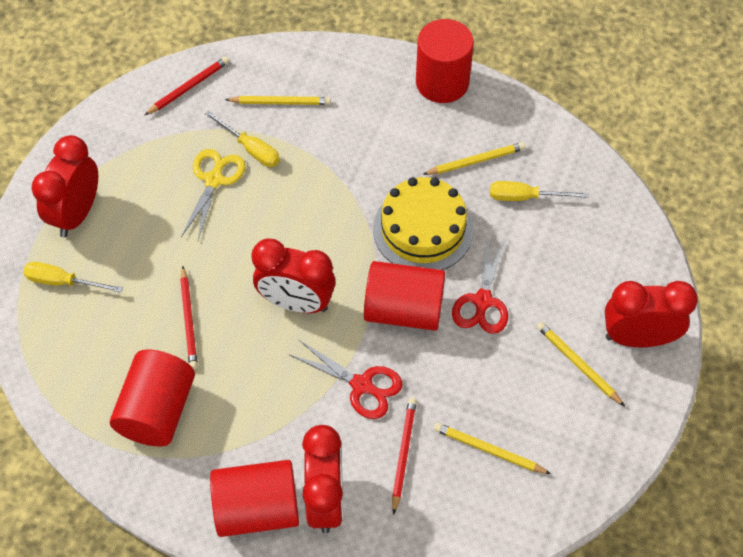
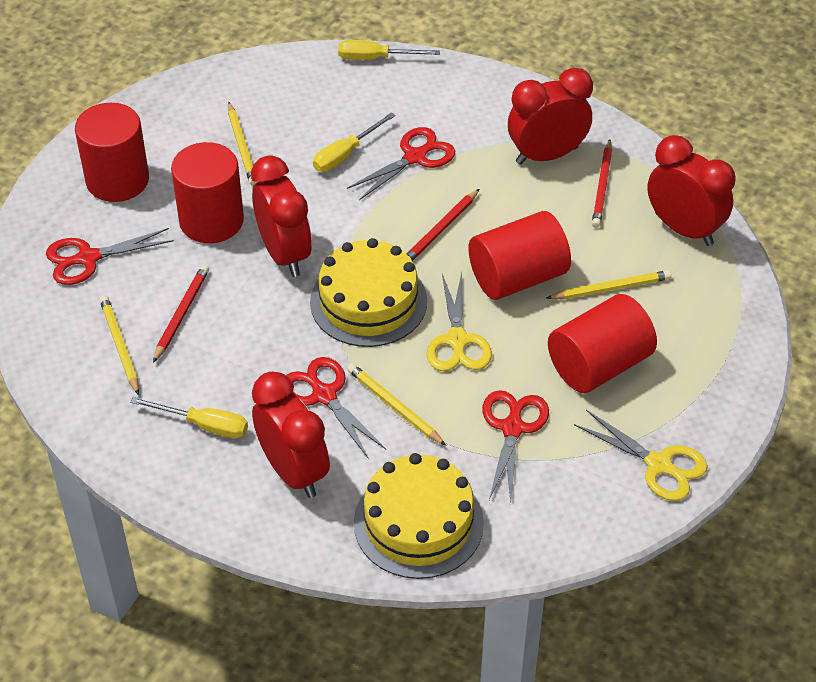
red scissors: 2 -> 4
yellow cake: 1 -> 2
yellow scissors: 1 -> 2

